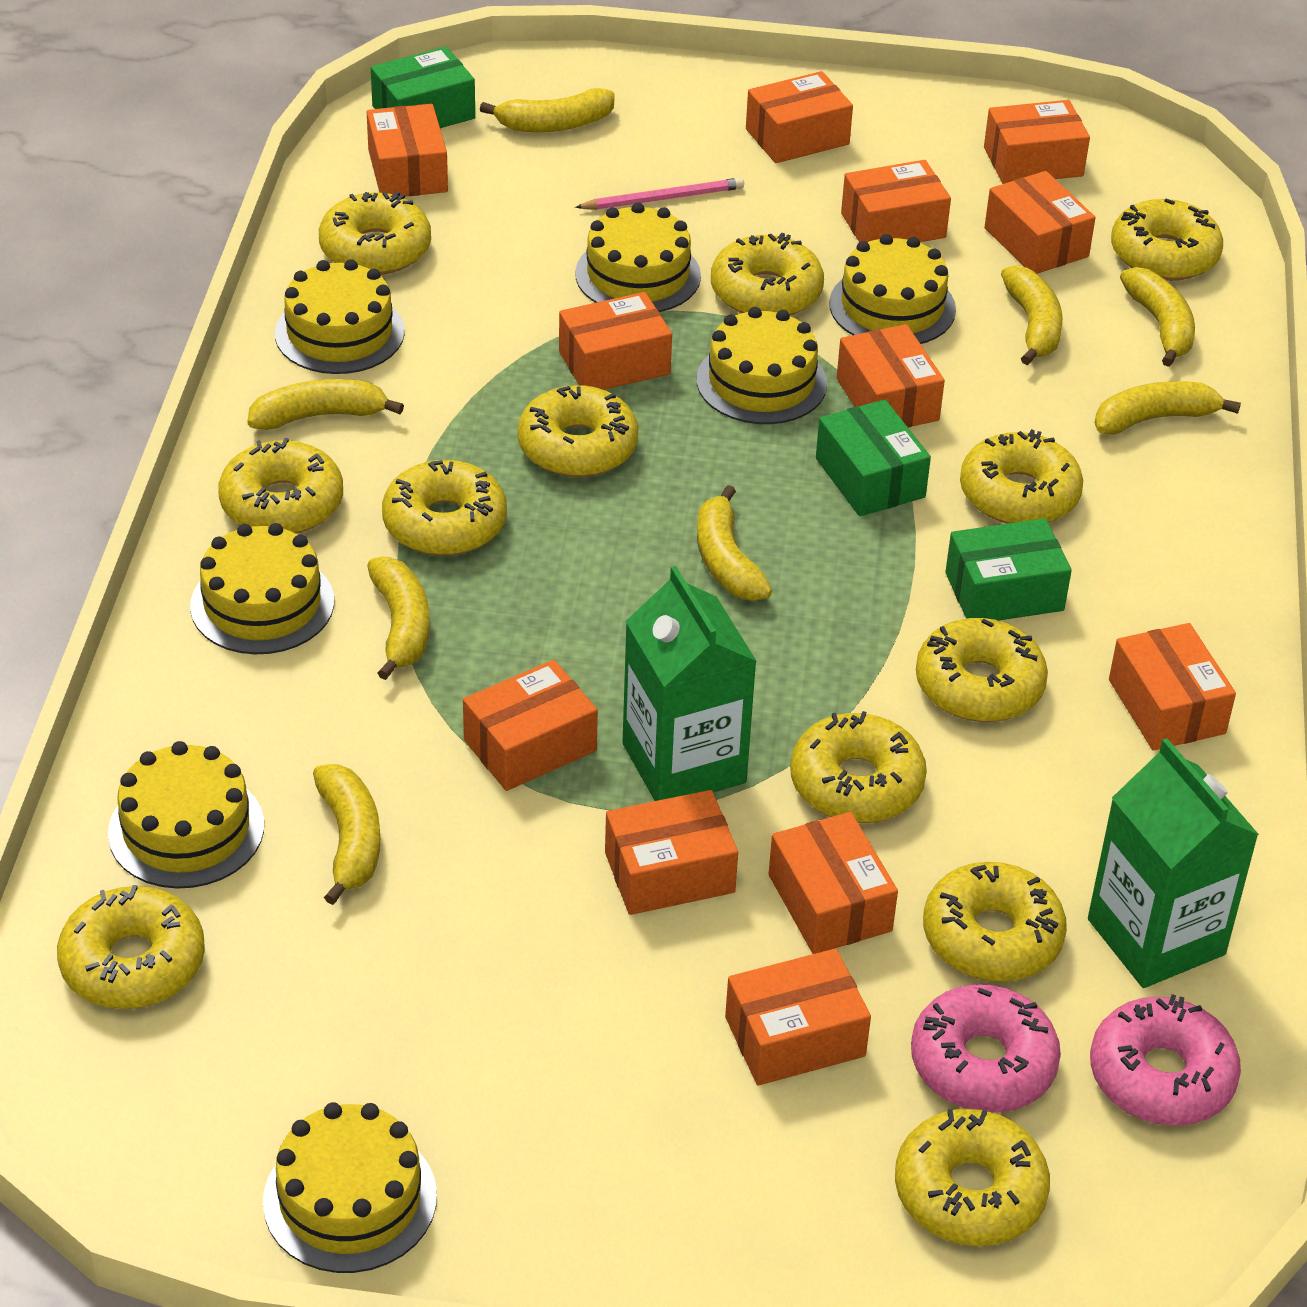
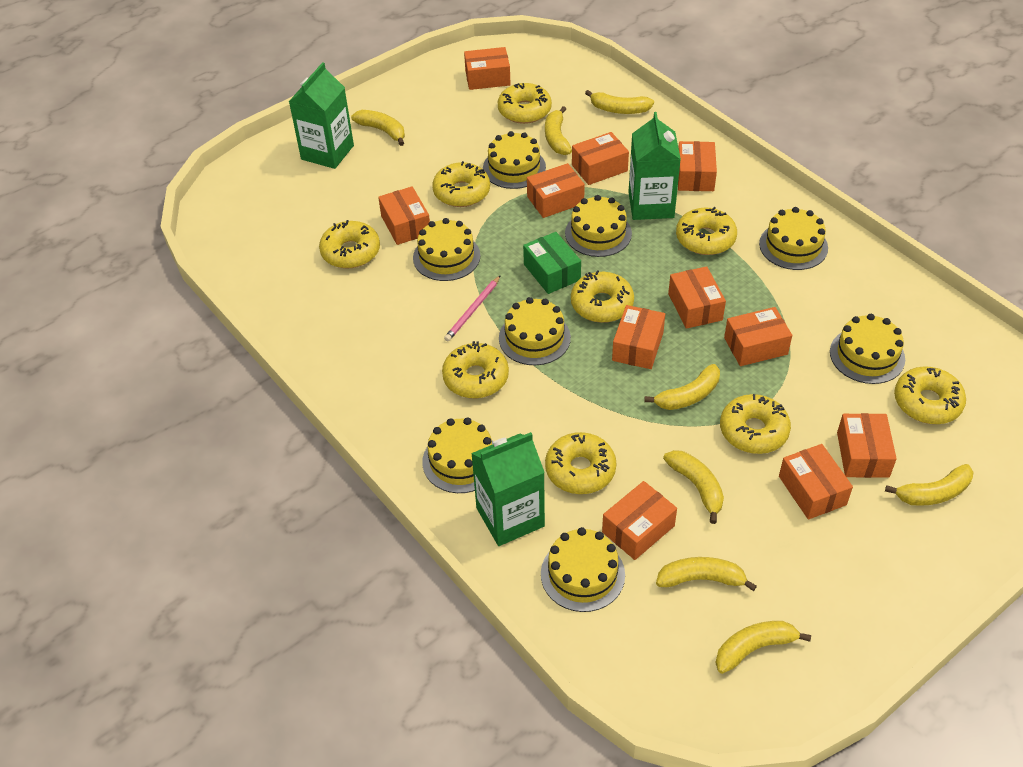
green box: 3 -> 1
green carton: 2 -> 3
orange box: 12 -> 11
pink donut: 2 -> 0
yellow cake: 7 -> 8
yellow donut: 12 -> 9

